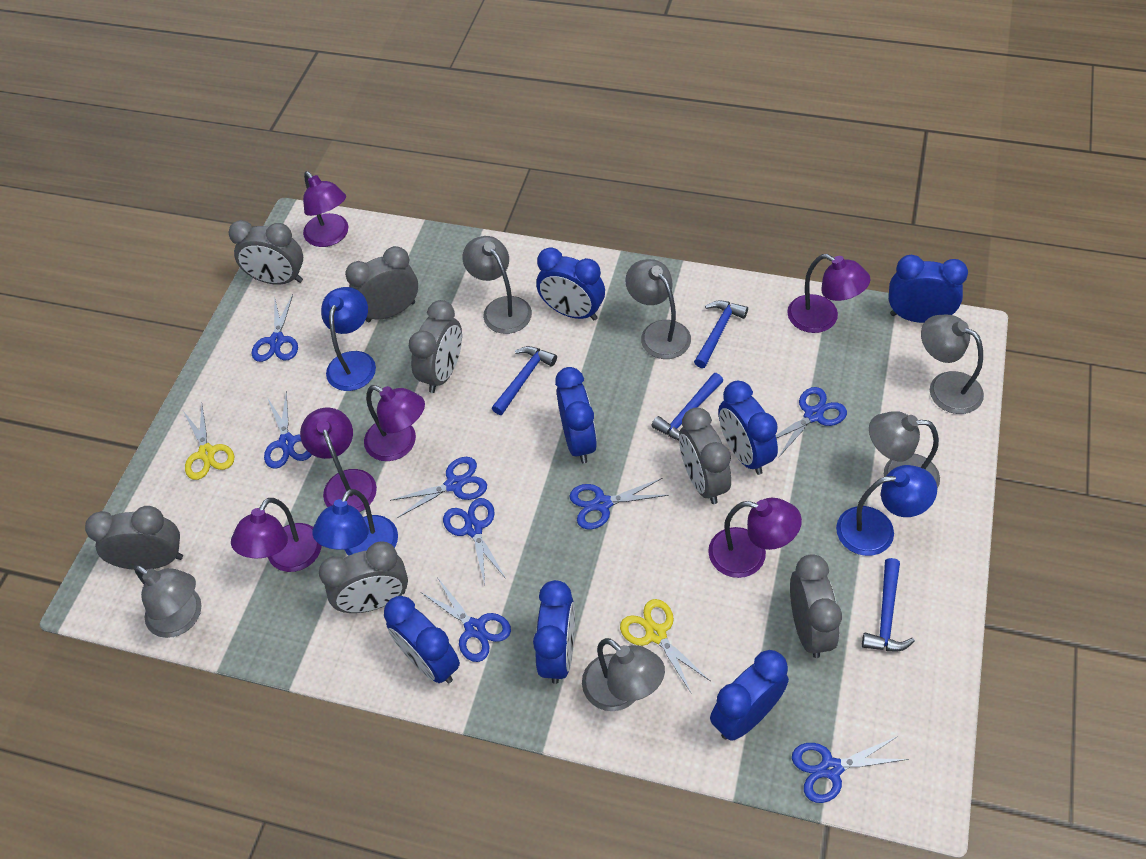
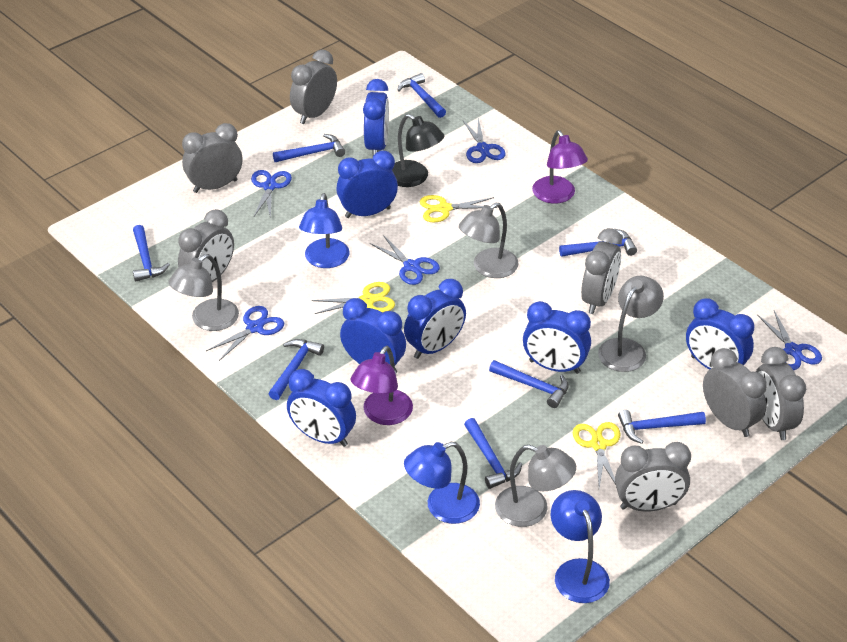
black lamp: 0 -> 1
blue hammer: 4 -> 8
blue scissors: 8 -> 5
grey lamp: 6 -> 4
purple lamp: 6 -> 2
yellow scissors: 2 -> 3

